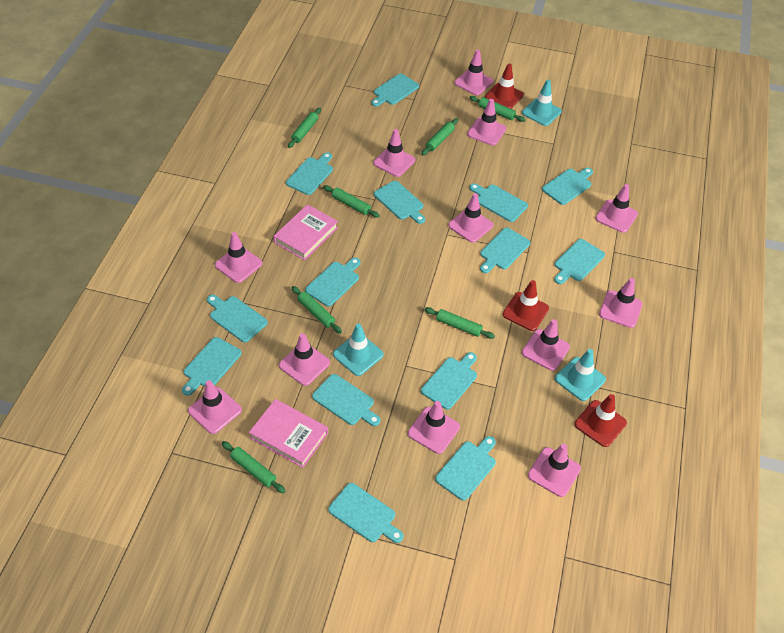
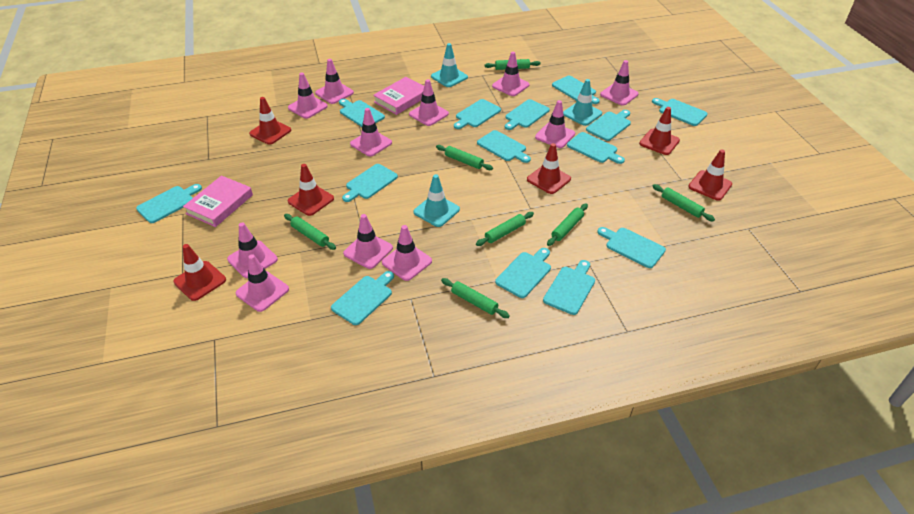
pink traffic cone: 12 -> 11
red traffic cone: 3 -> 6

